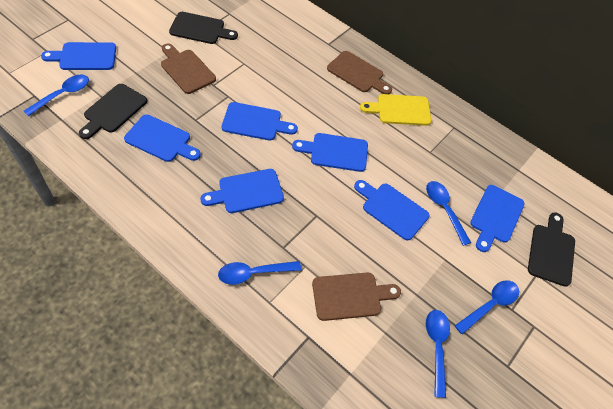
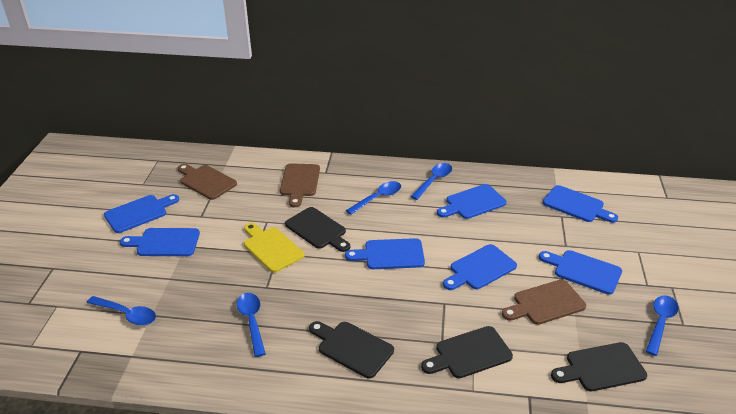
black cutting board: 3 -> 4

